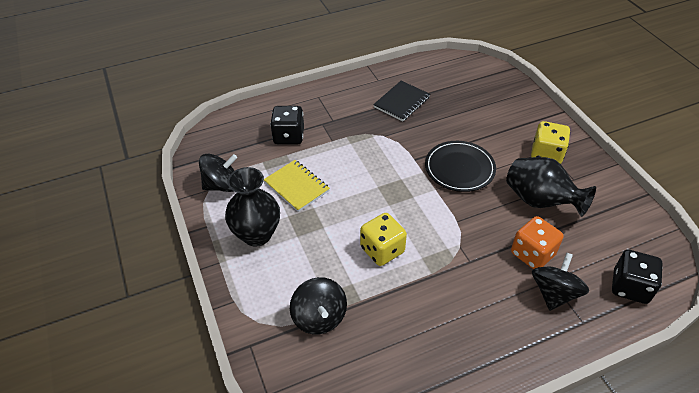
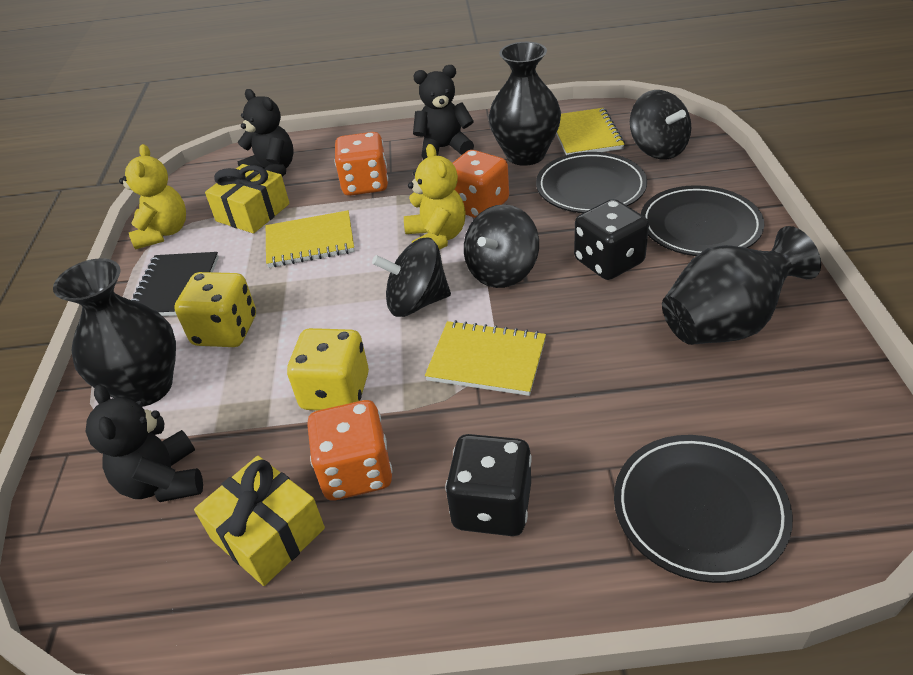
black plate: 1 -> 3
black teddy bear: 0 -> 3
black vase: 2 -> 3
orange dice: 1 -> 3
yellow gift: 0 -> 2
yellow notebook: 1 -> 3
yellow teddy bear: 0 -> 2

